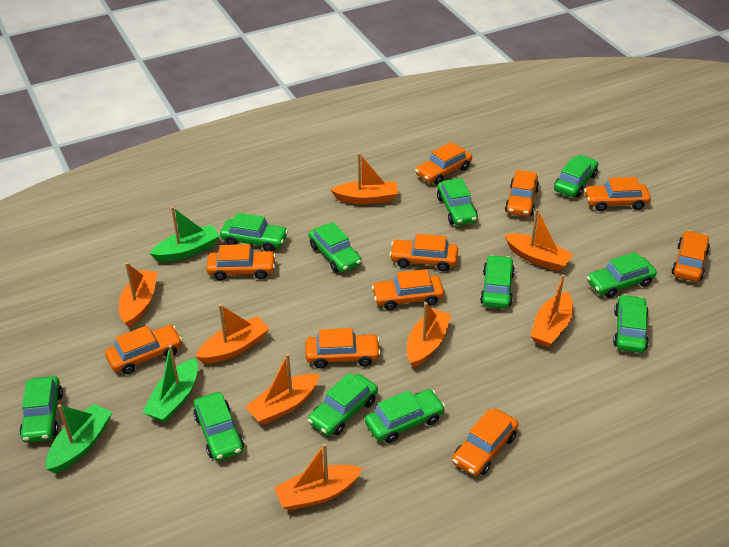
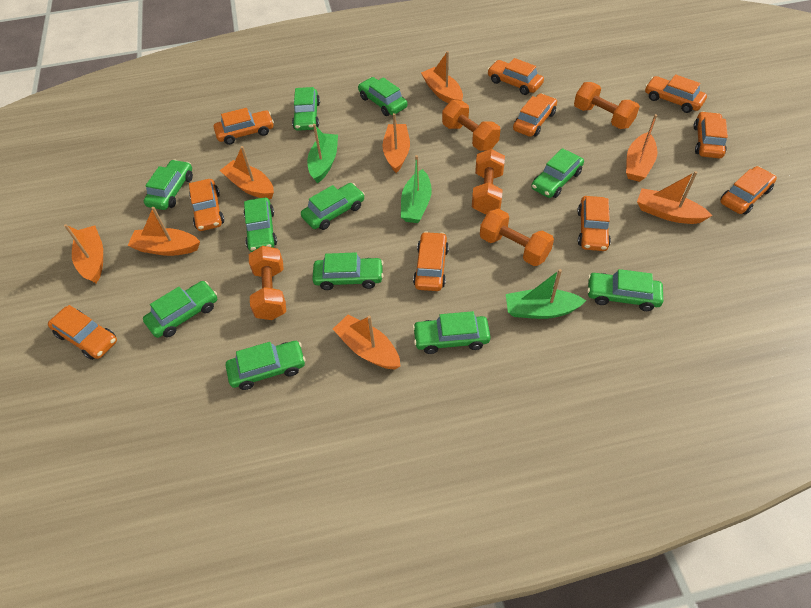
orange dumbbell: 0 -> 5

